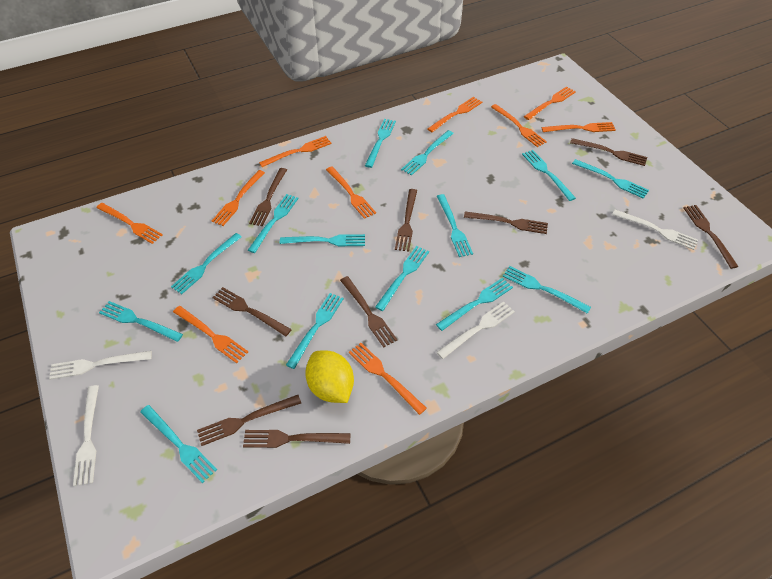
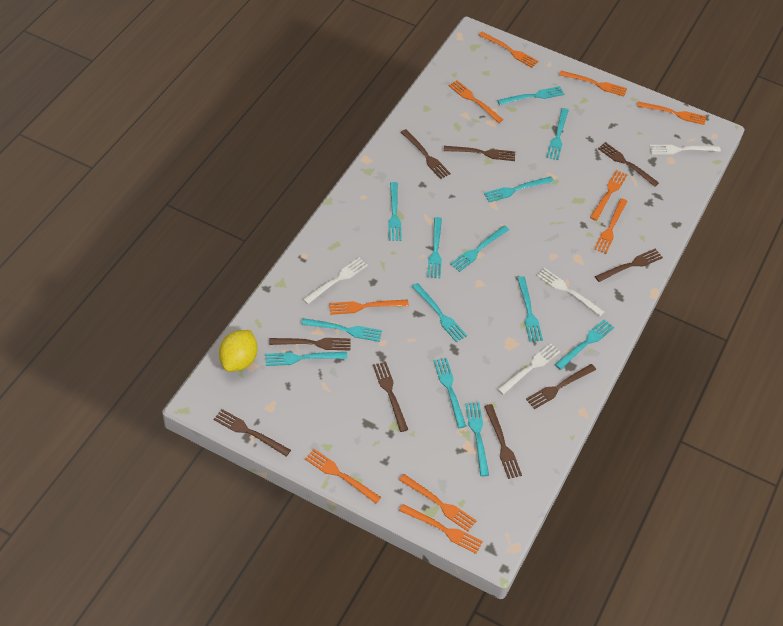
turquoise fork: 14 -> 13

